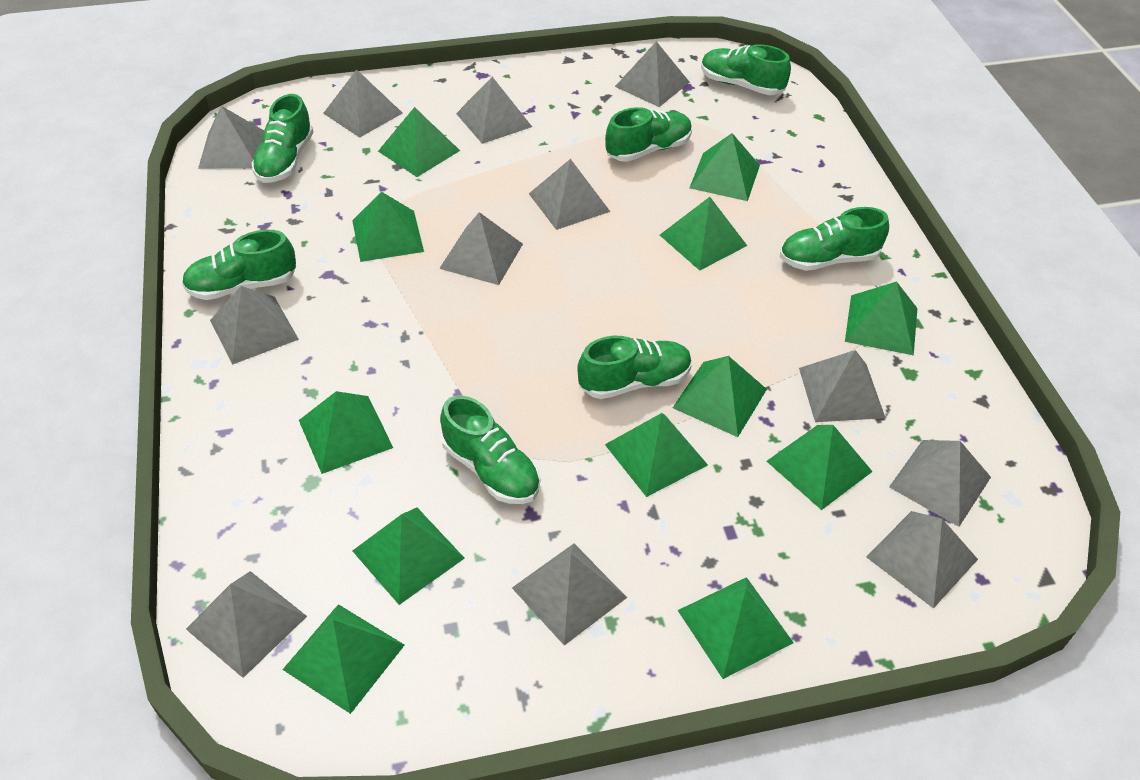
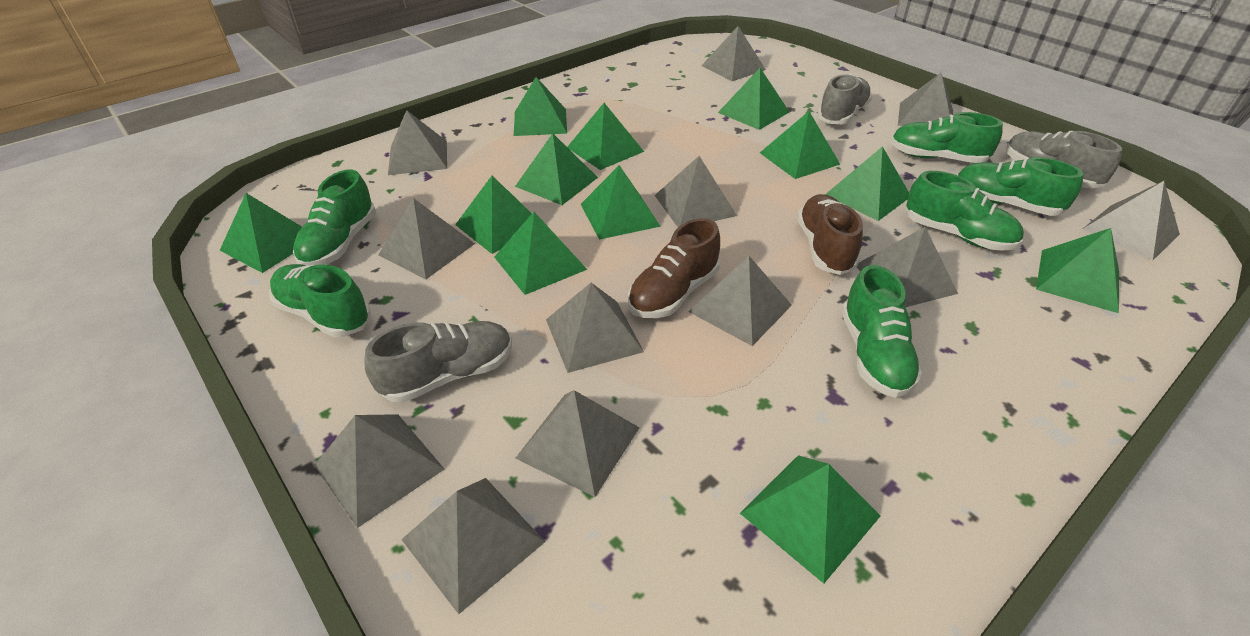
brown shoe: 0 -> 2
green shoe: 7 -> 6
grey shoe: 0 -> 3

